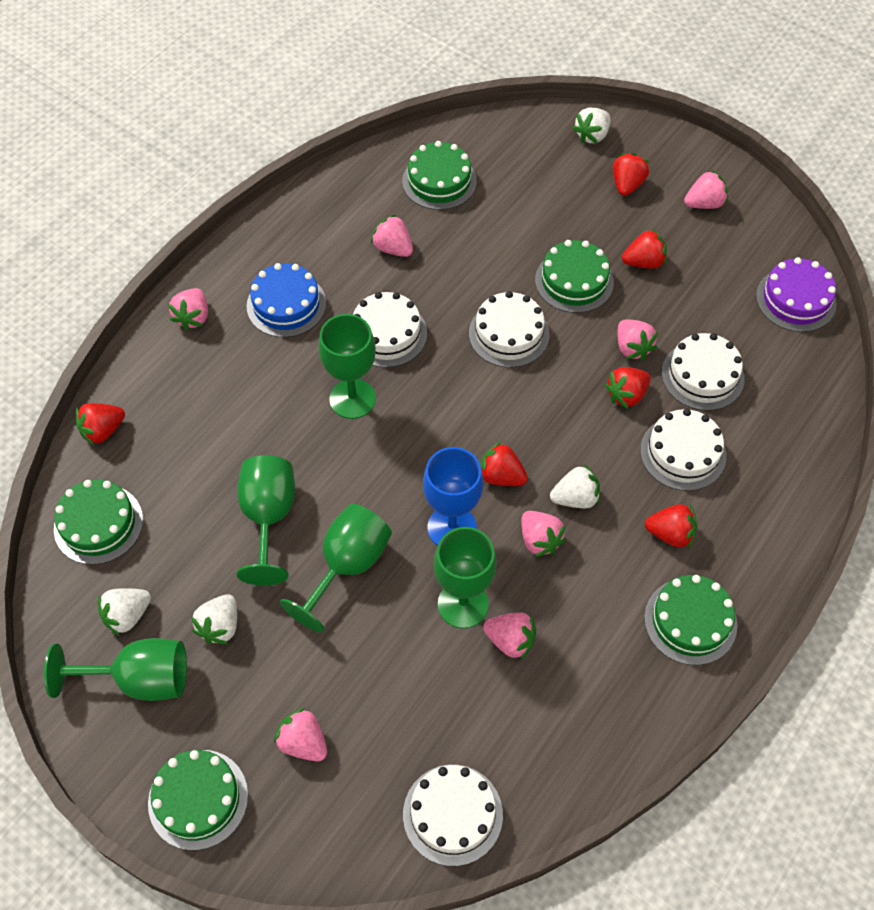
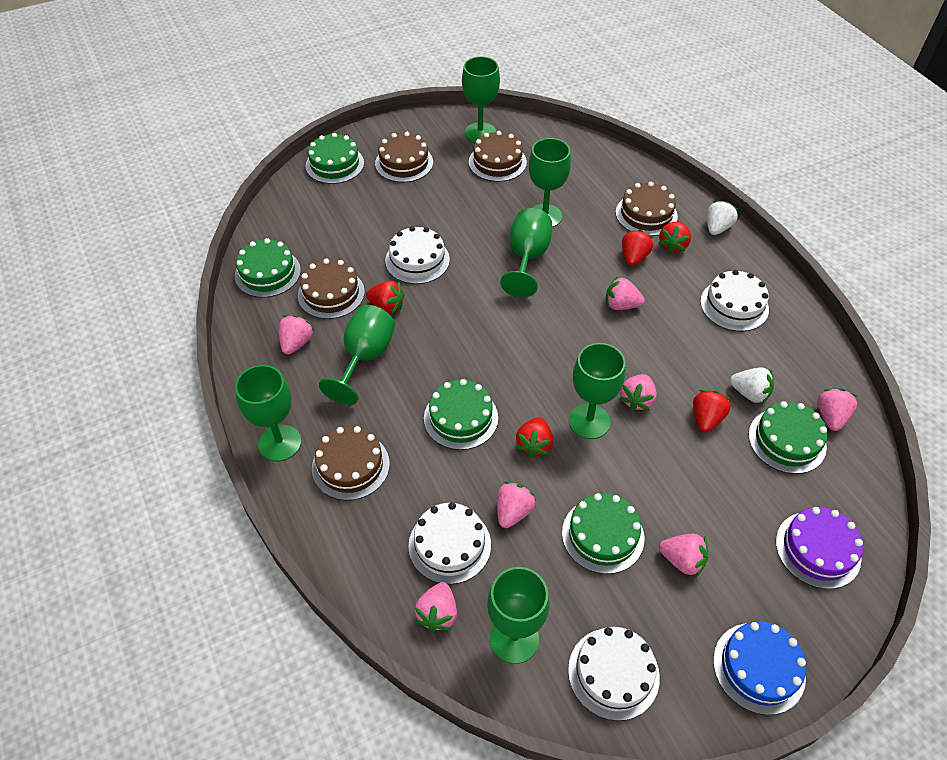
blue goblet: 1 -> 0
brown cake: 0 -> 5
green goblet: 5 -> 7
red strawberry: 6 -> 5
white cake: 5 -> 4
white strawberry: 4 -> 2

